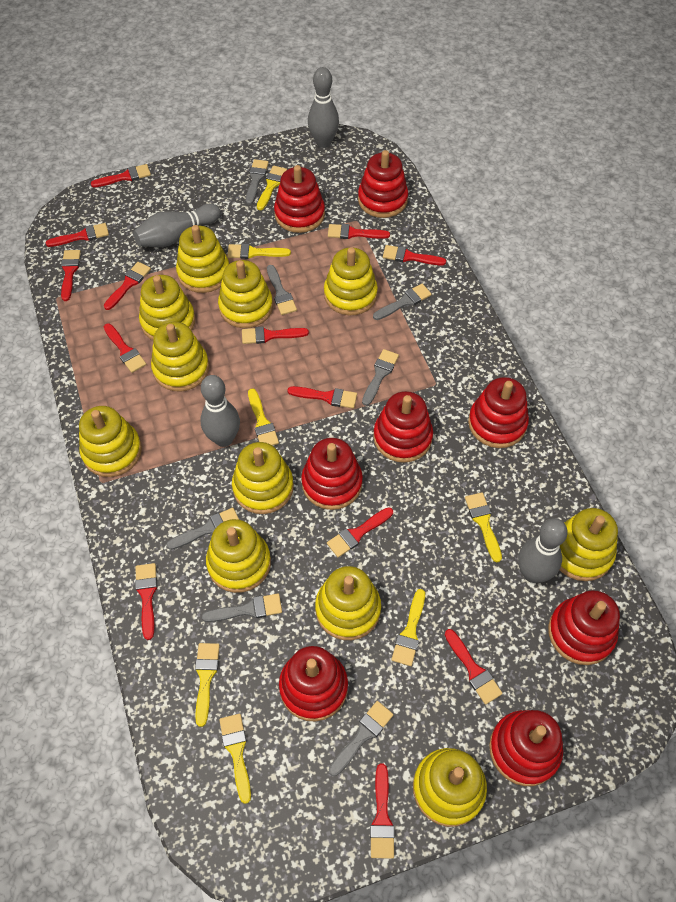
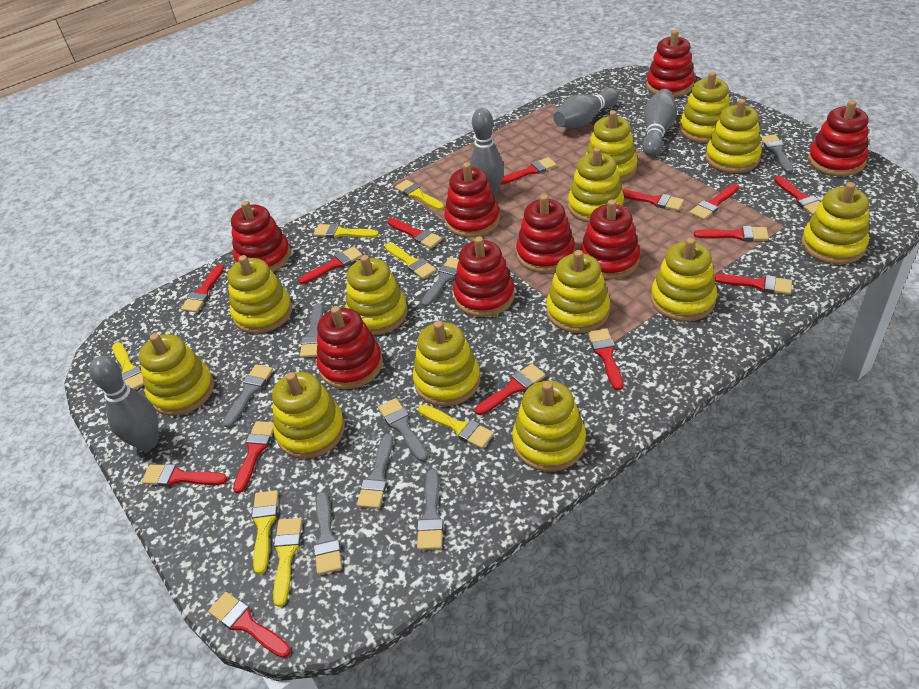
grey brush: 7 -> 8
red brush: 13 -> 14
yellow stacking toy: 11 -> 13

